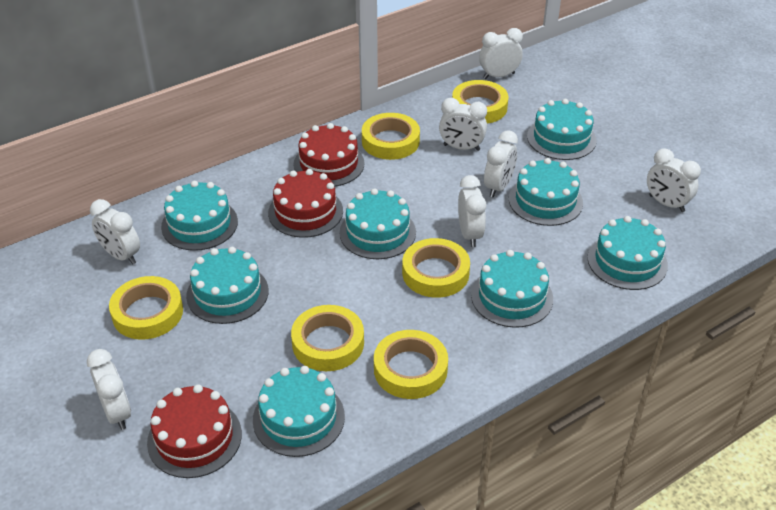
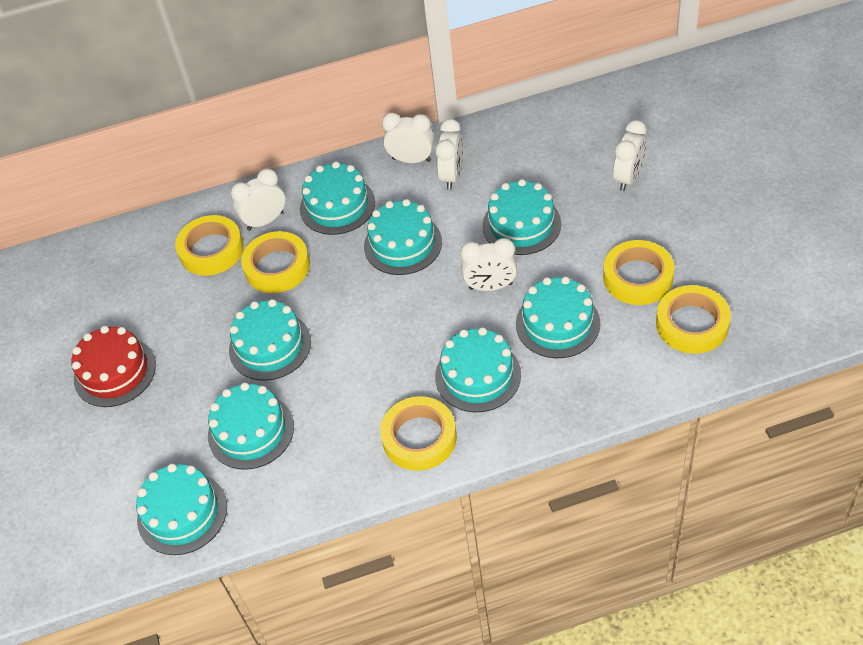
red cake: 3 -> 1
white clock: 7 -> 5
yellow tape: 6 -> 5

